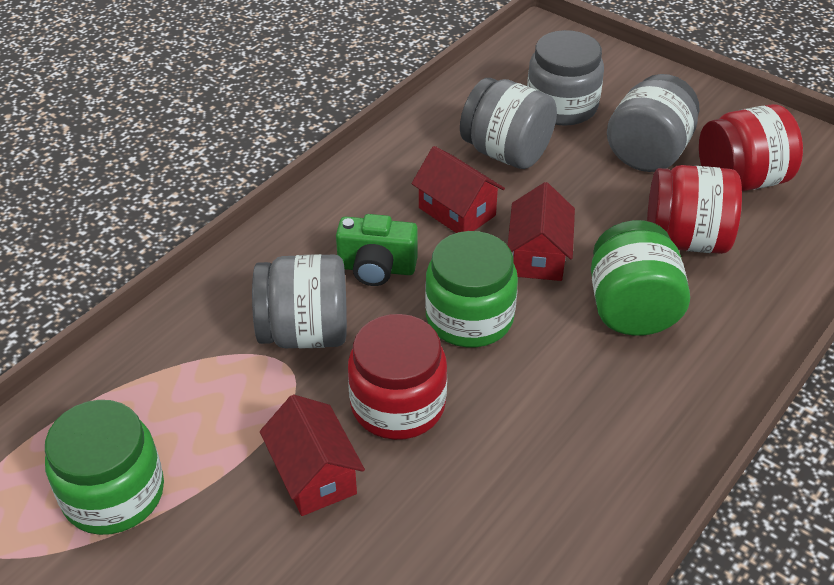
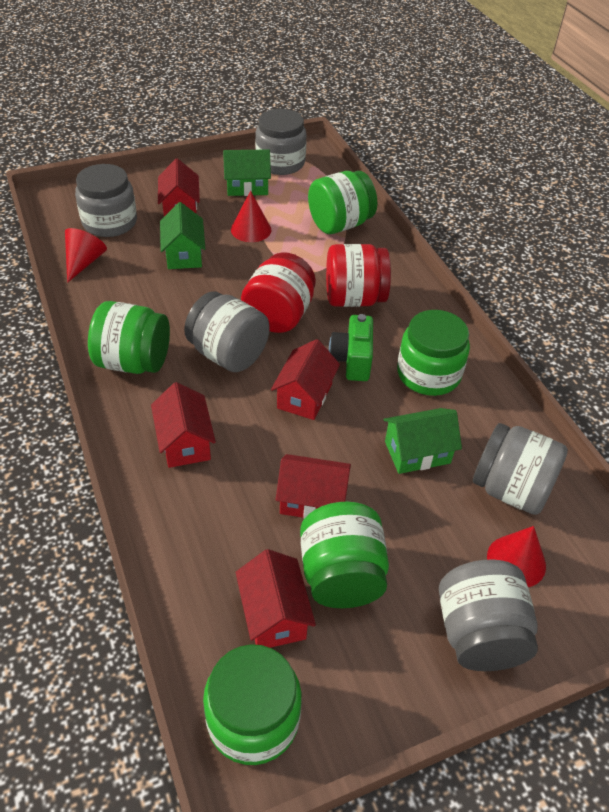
green house: 0 -> 3
green jar: 3 -> 5
grey jar: 4 -> 5
red cone: 0 -> 3
red house: 3 -> 5
red jar: 3 -> 2

